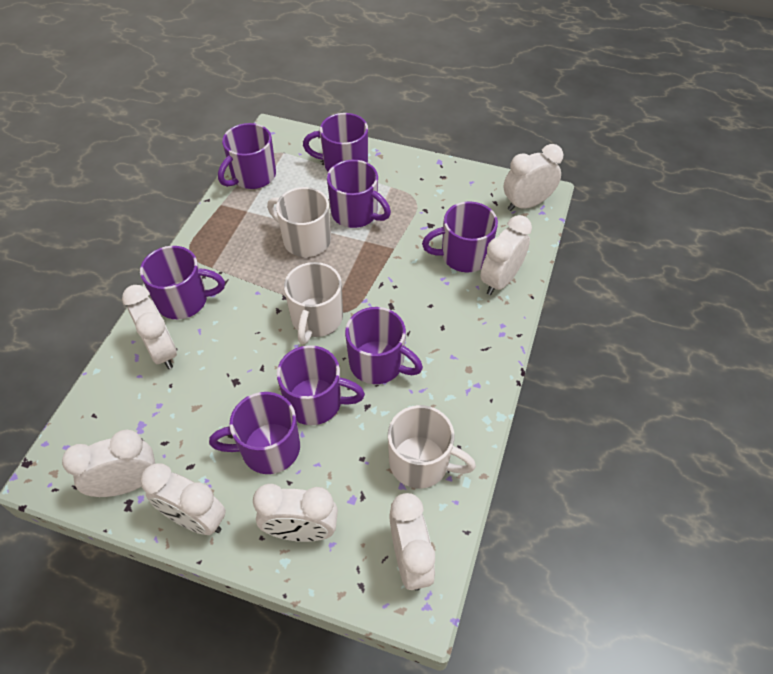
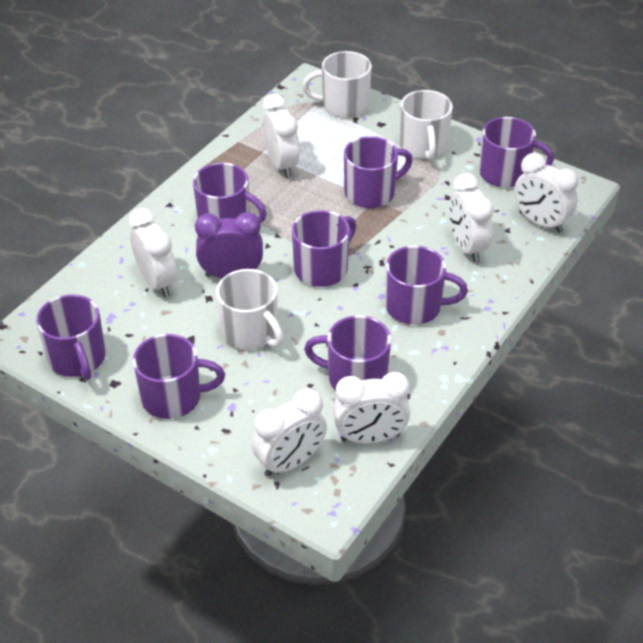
purple clock: 0 -> 1
white clock: 7 -> 6

